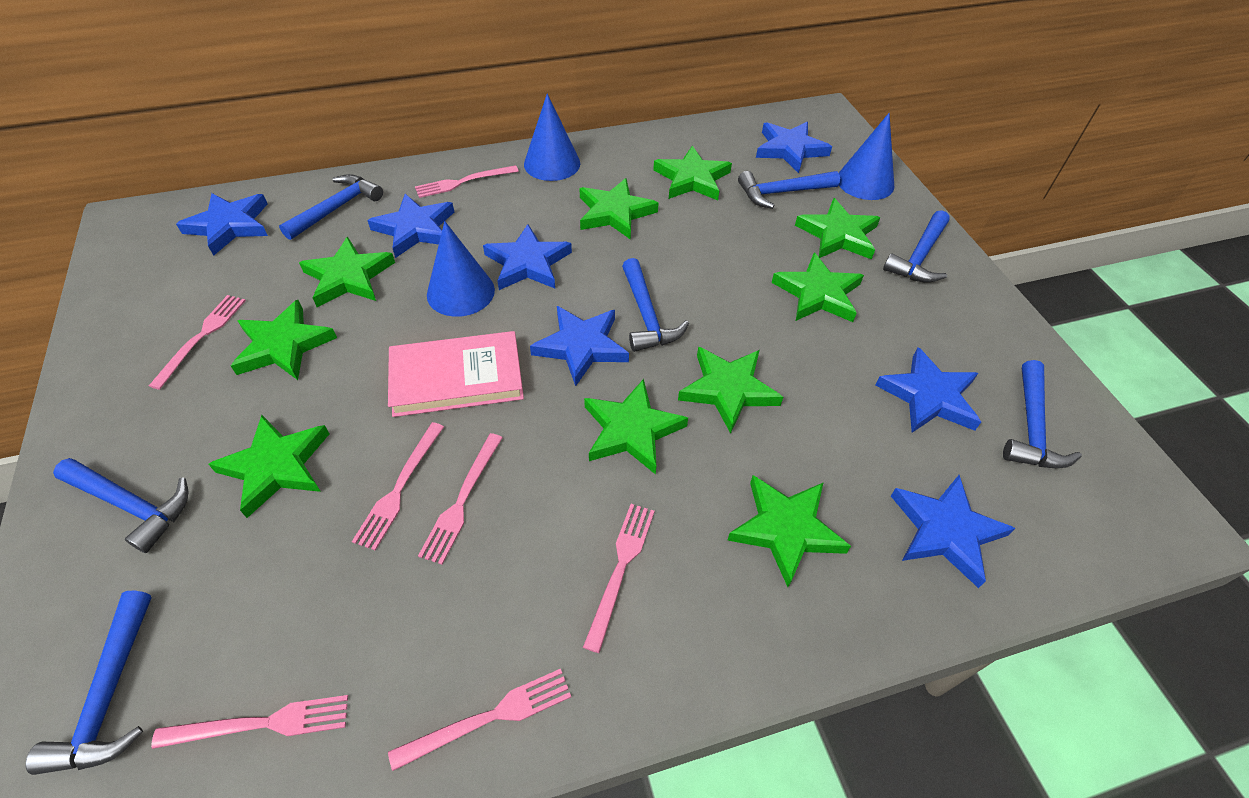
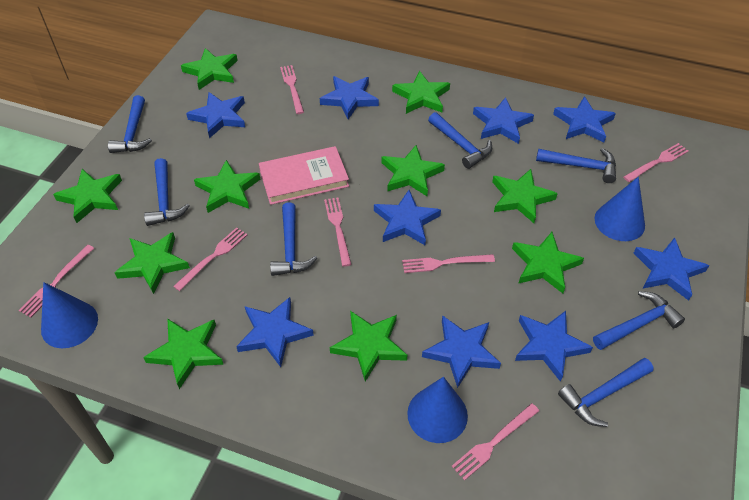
blue star: 7 -> 9

